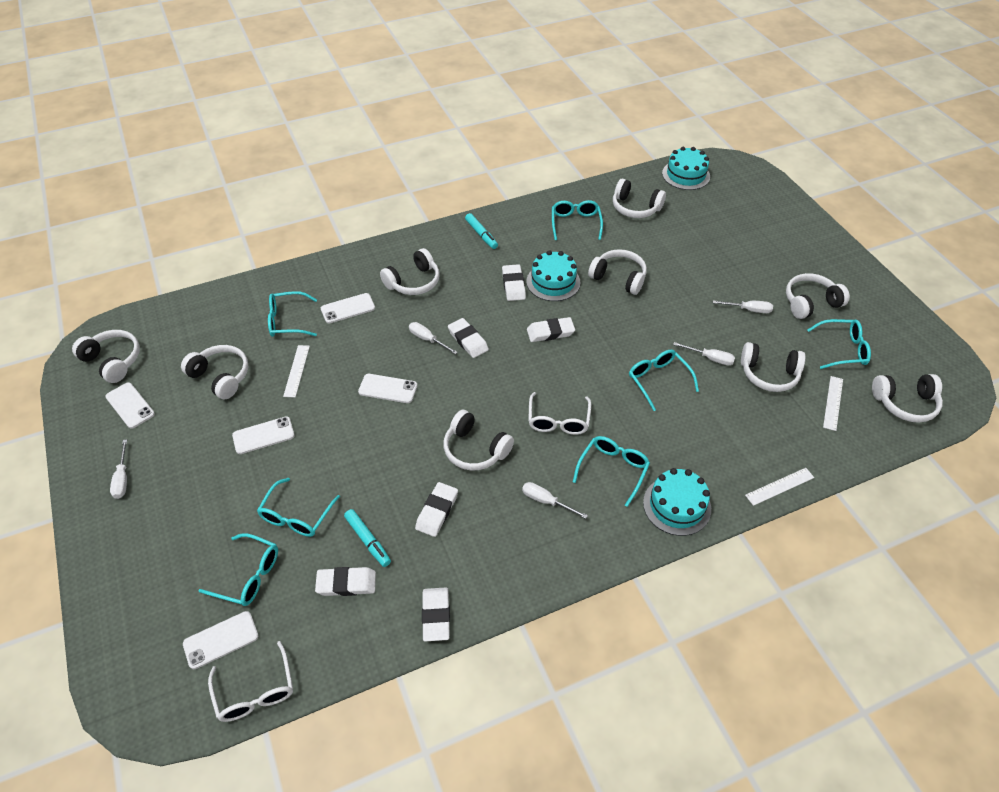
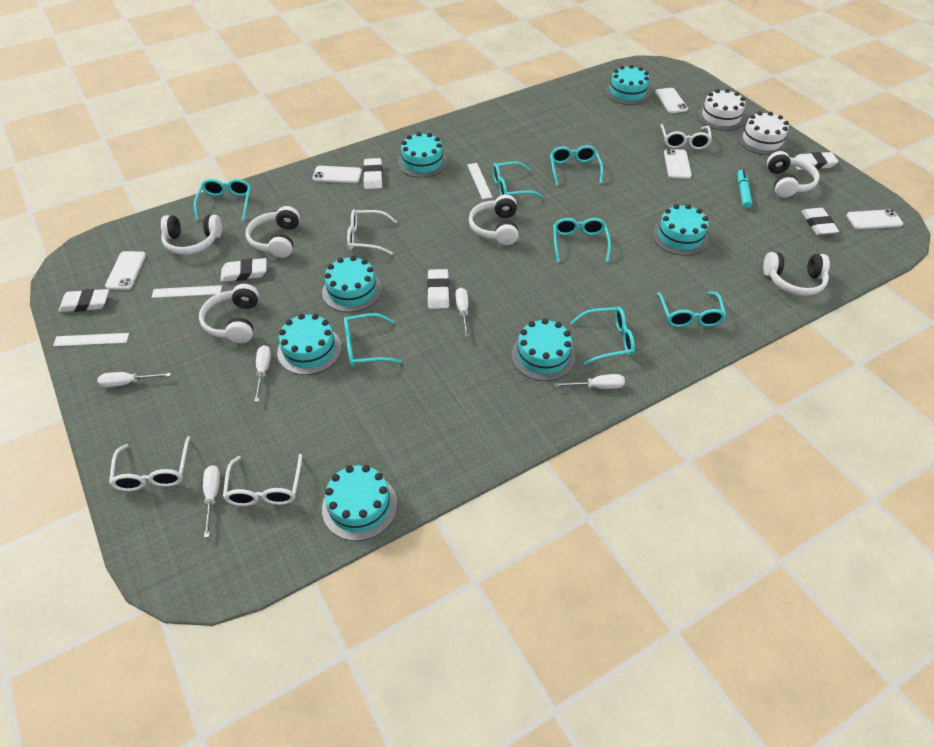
turquoise cake: 3 -> 7
turquoise marker: 2 -> 1
white cake: 0 -> 2
white glasses: 2 -> 4
white headphones: 9 -> 6

